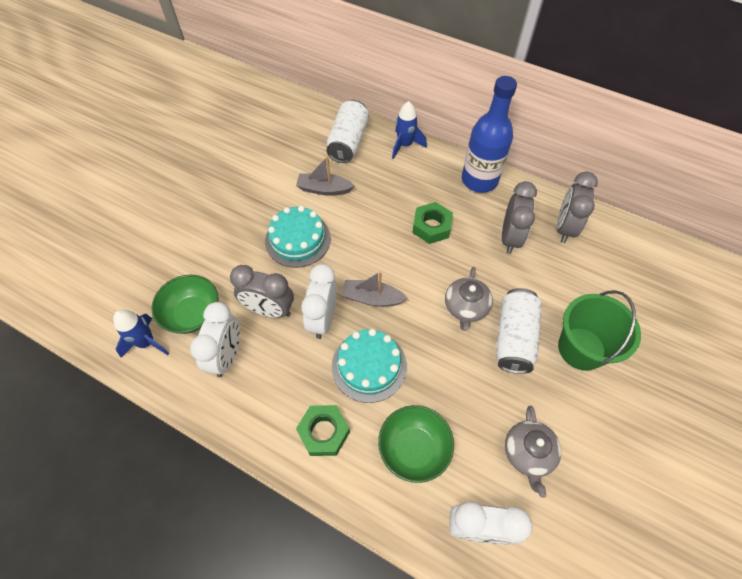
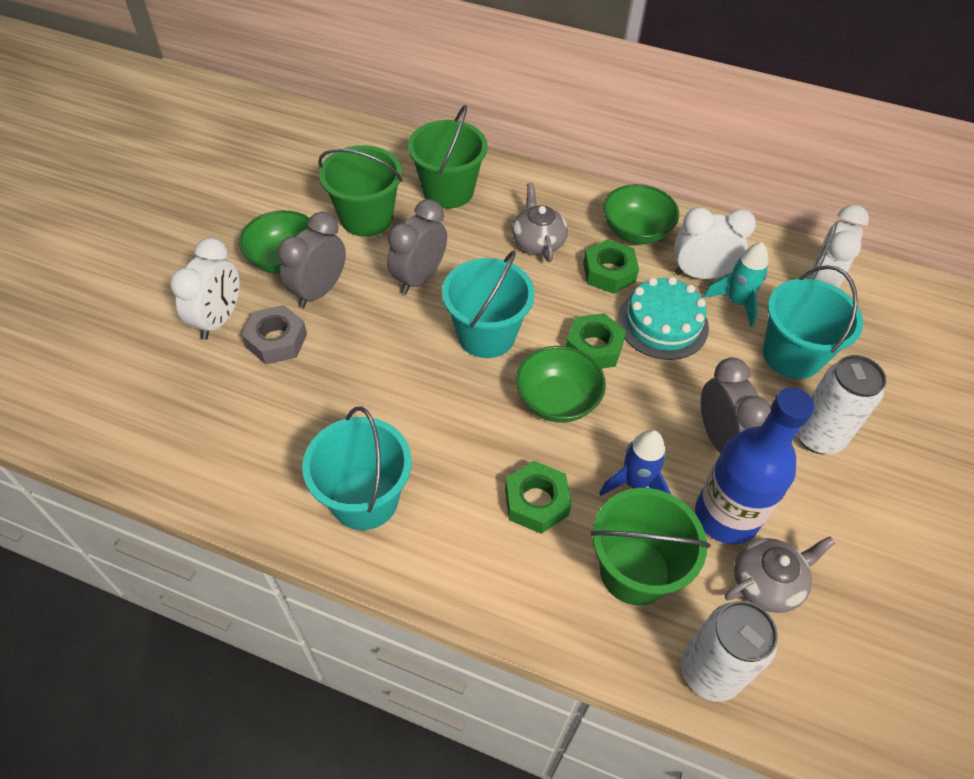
blue rocket: 2 -> 1
green bowl: 2 -> 3
green bucket: 1 -> 3
green nut: 2 -> 3
grey boat: 2 -> 0
grey nut: 0 -> 1
turquoise bucket: 0 -> 3
turquoise cake: 2 -> 1
turquoise rocket: 0 -> 1

